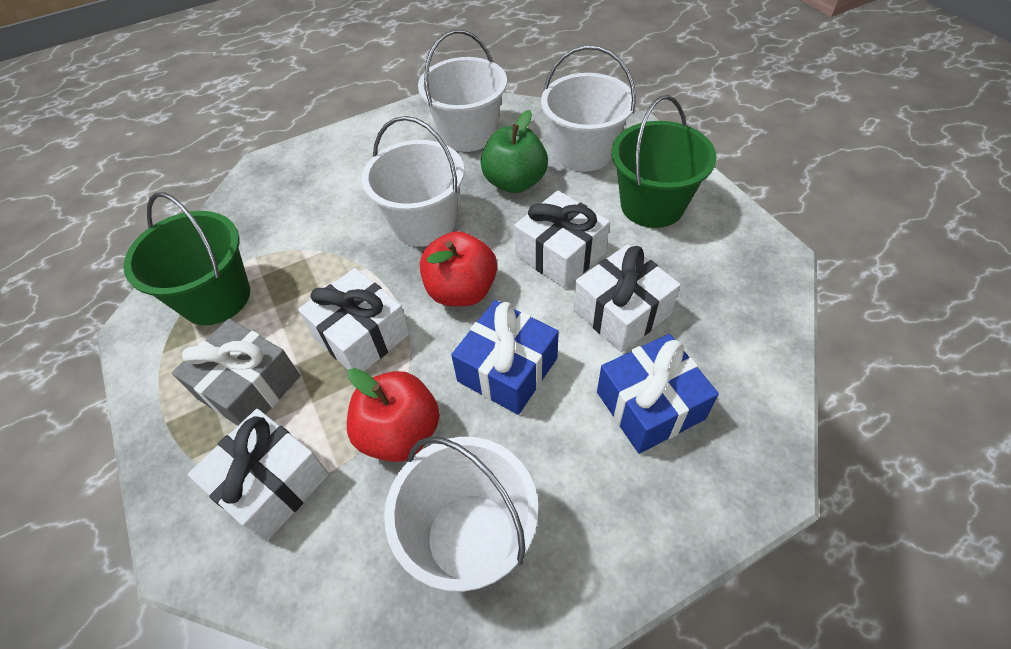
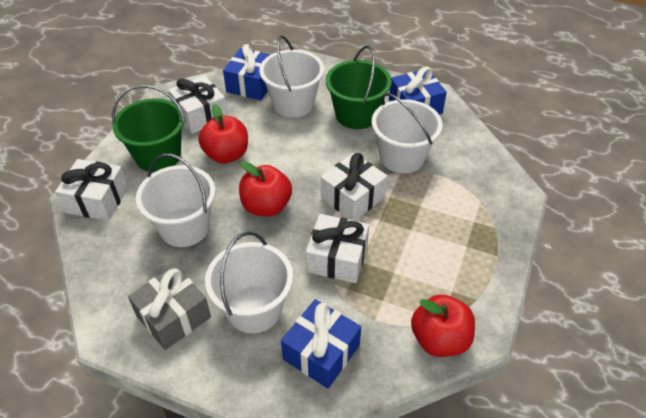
blue gift: 2 -> 3
green apple: 1 -> 0
red apple: 2 -> 3

